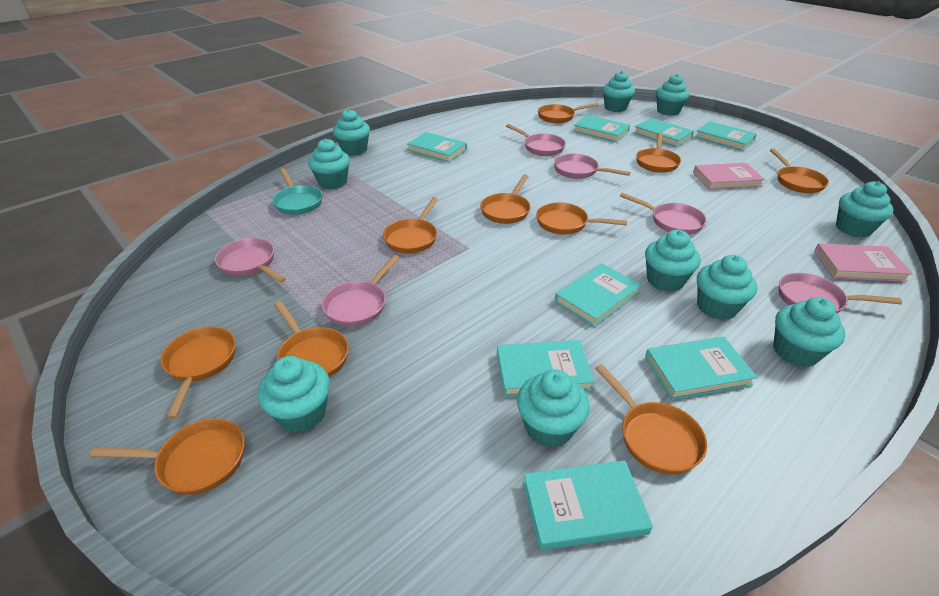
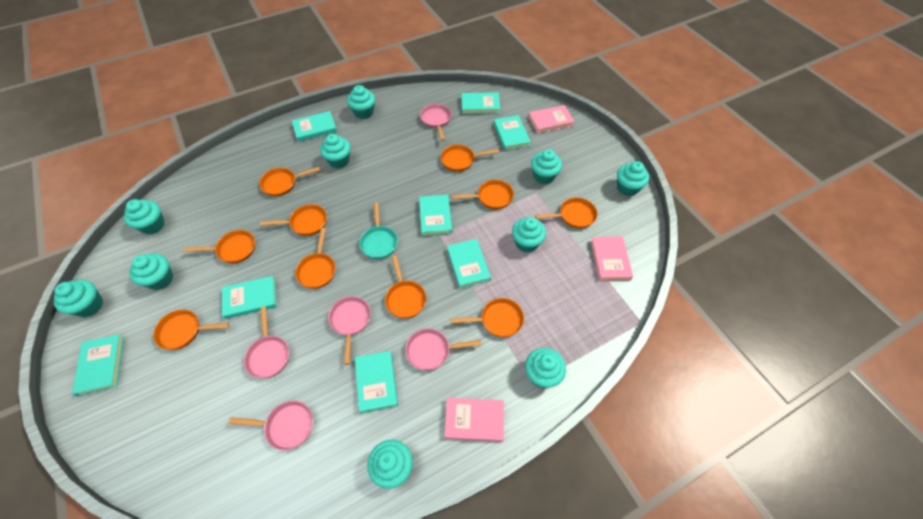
pink book: 2 -> 3
pink pan: 6 -> 5

